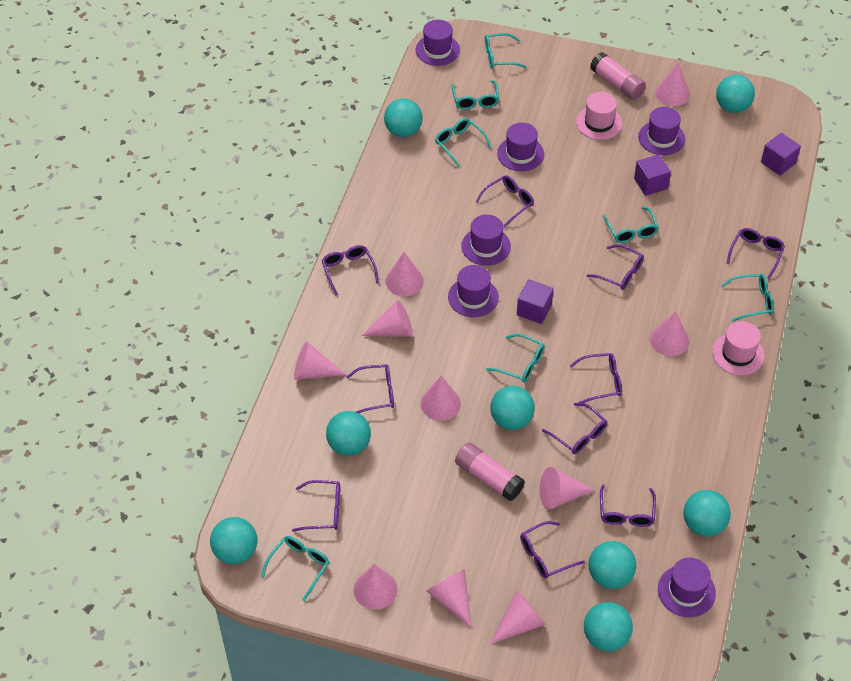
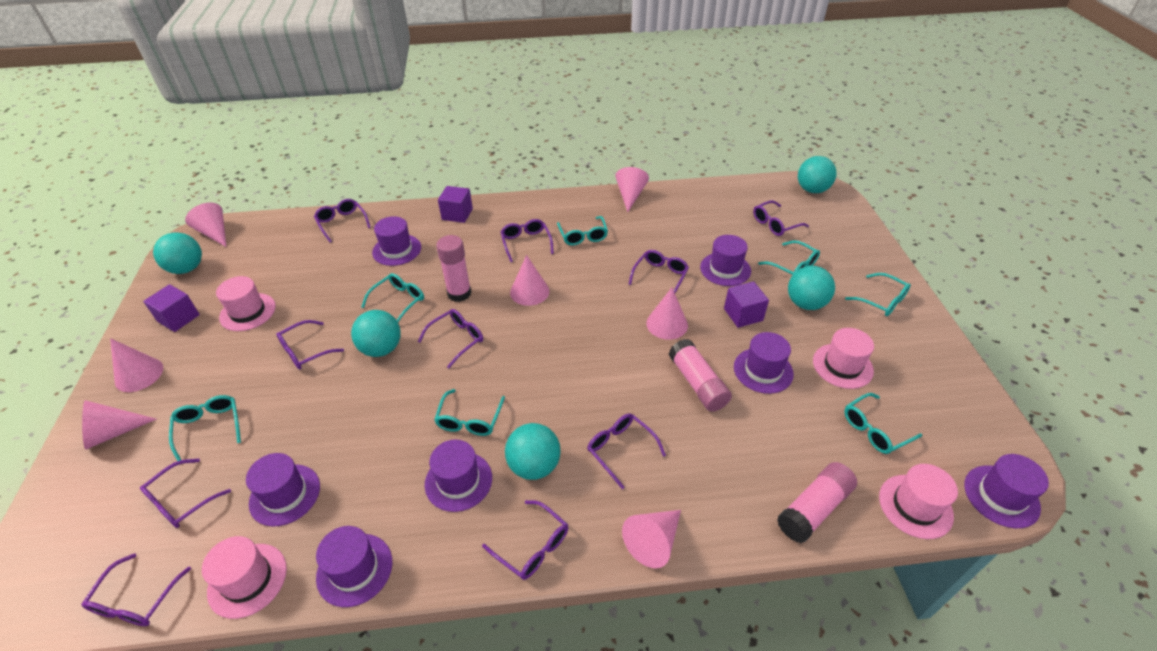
pink cone: 10 -> 7
pink glue stick: 2 -> 3
pink hat: 2 -> 4
purple hat: 6 -> 7
turquoise ball: 8 -> 5

